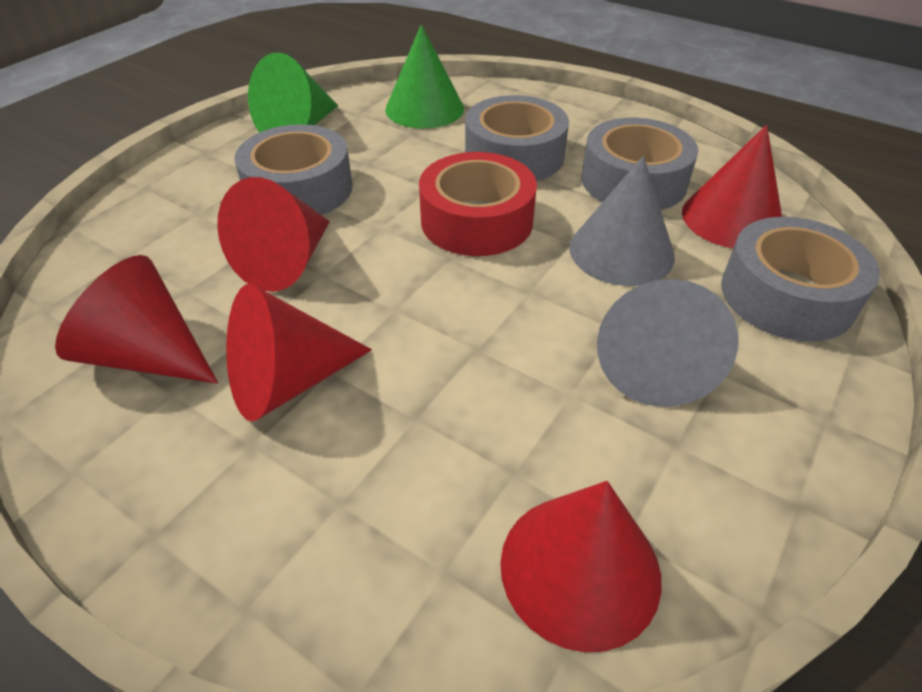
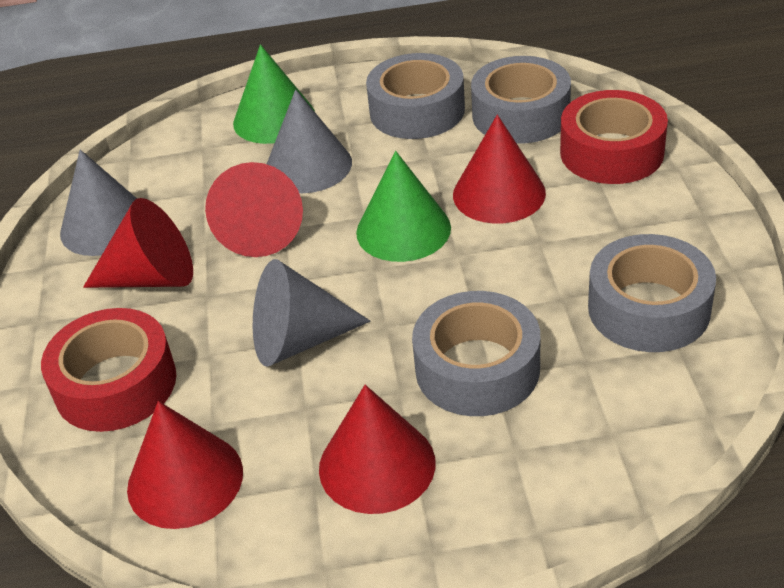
grey cone: 2 -> 3
red tape: 1 -> 2

